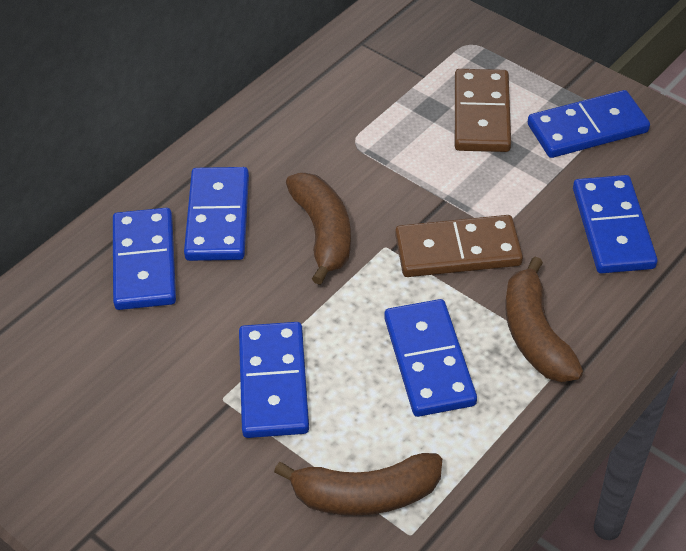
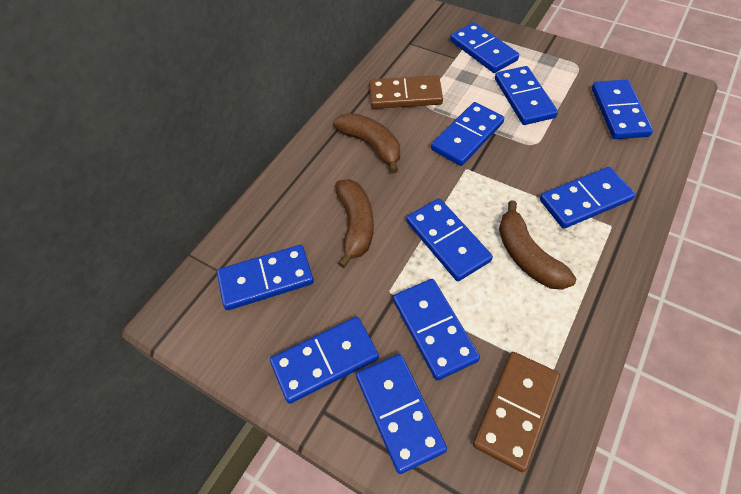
blue domino: 6 -> 10

